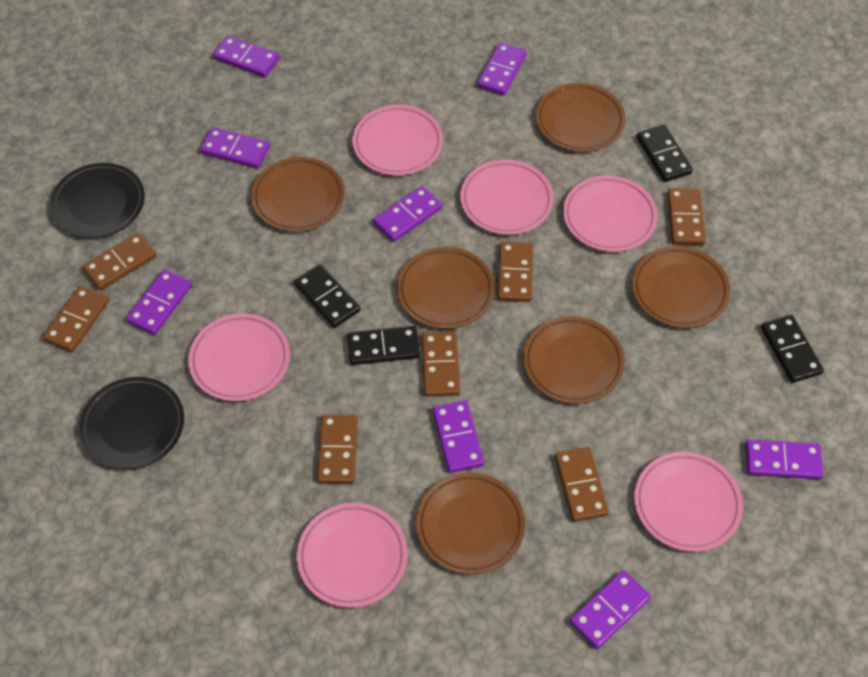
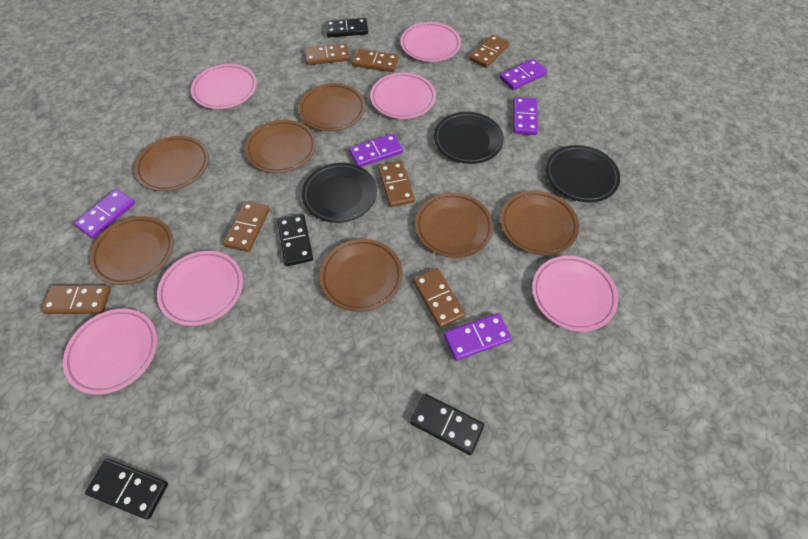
black plate: 2 -> 3
brown plate: 6 -> 7
purple domino: 8 -> 5

